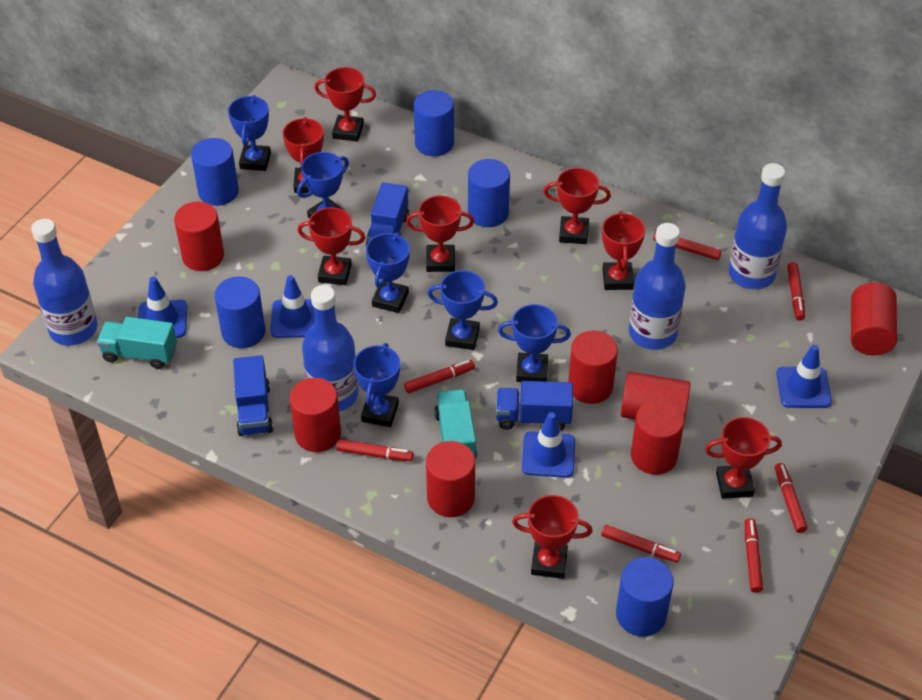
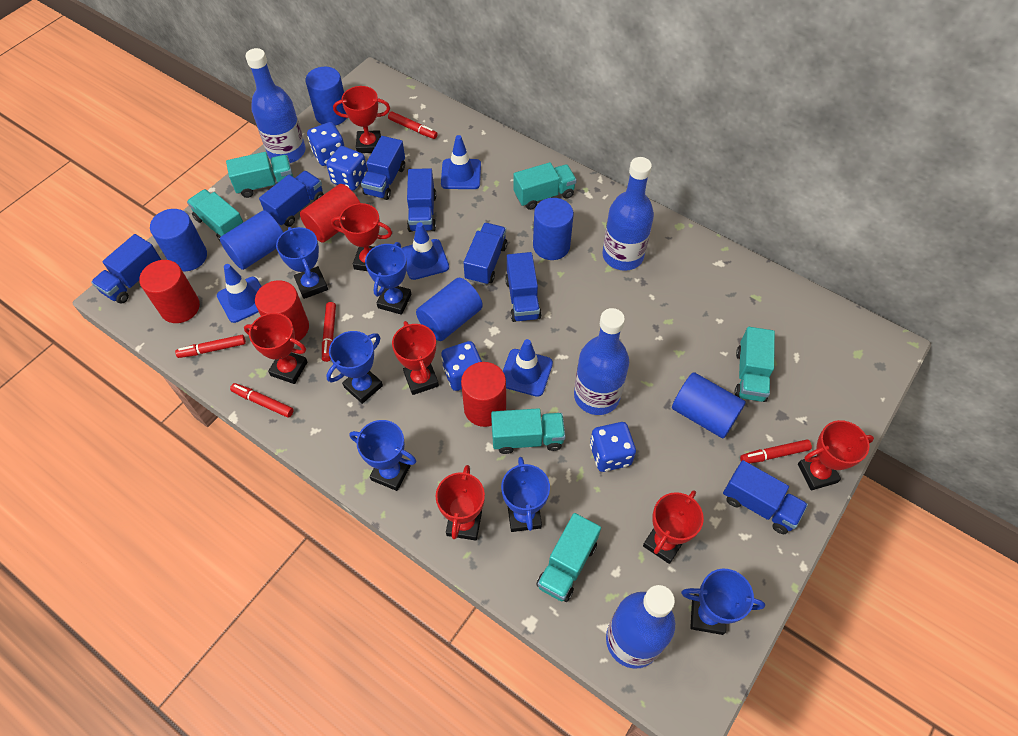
blue cylinder: 5 -> 6
blue dice: 0 -> 4
blue truck: 3 -> 7
red cylinder: 7 -> 4
red marker: 7 -> 5
red trophy: 8 -> 7
turquoise truck: 2 -> 6

